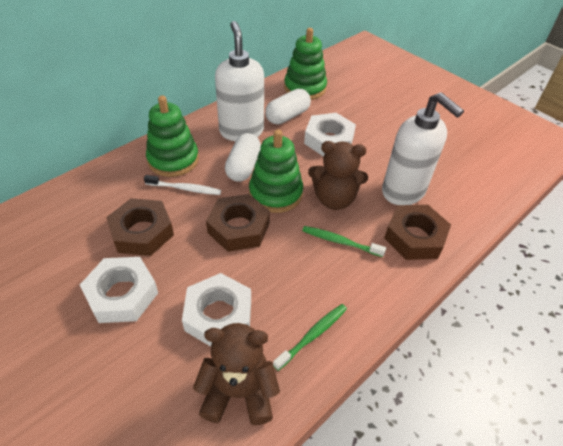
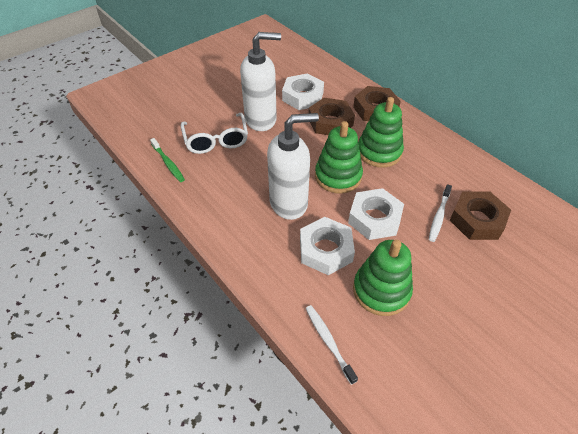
brown teddy bear: 2 -> 0
green toothbrush: 2 -> 1
white capsule: 2 -> 0
white glasses: 0 -> 1
white toothbrush: 1 -> 2

